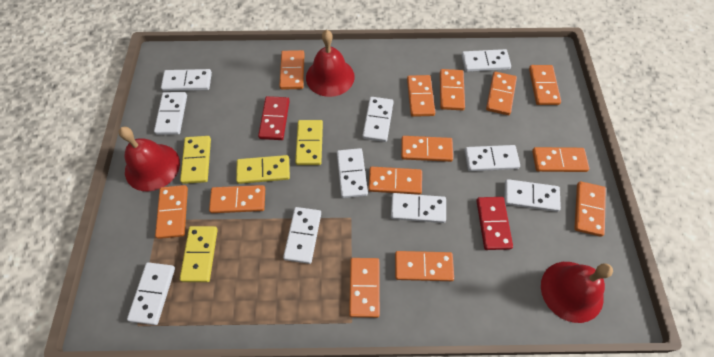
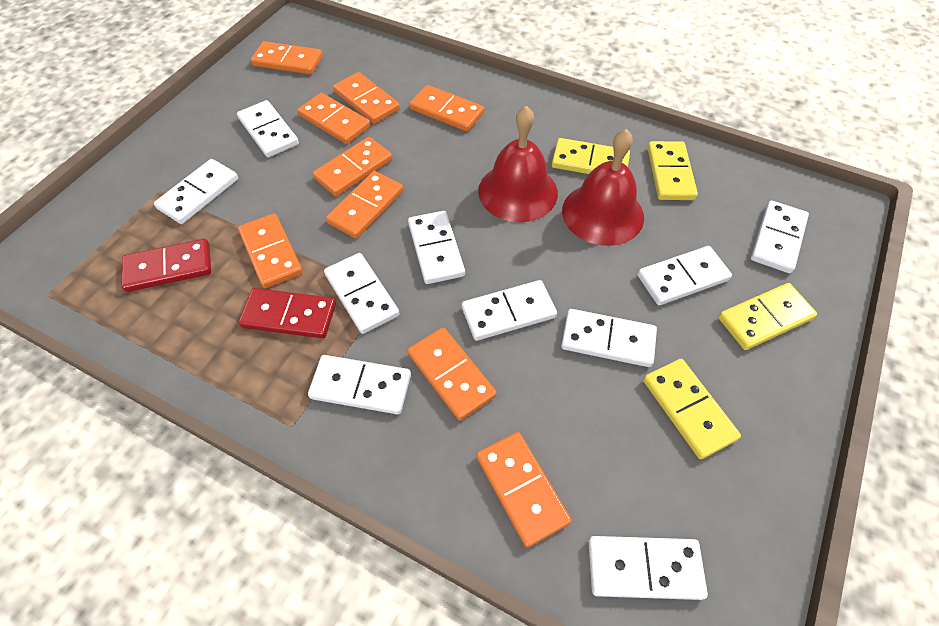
orange domino: 13 -> 9
red bell: 3 -> 2

